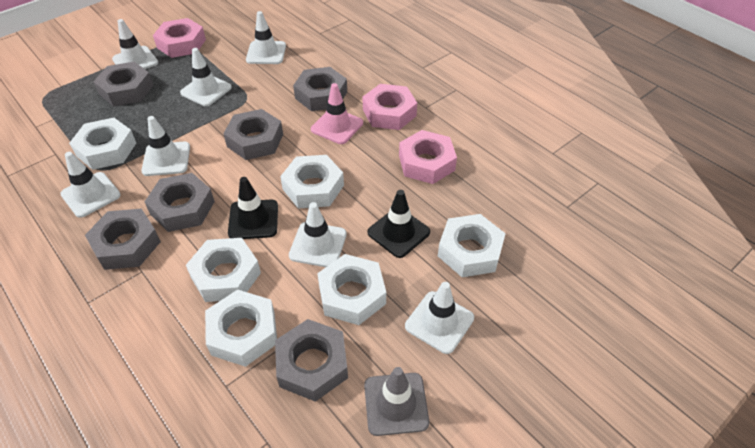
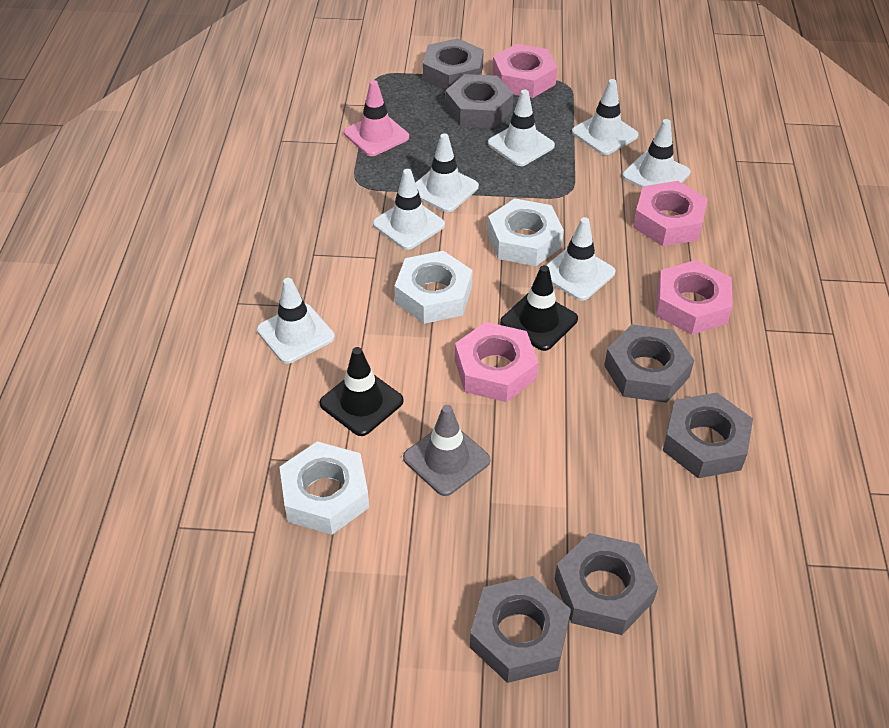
pink nut: 3 -> 4
white nut: 6 -> 3

